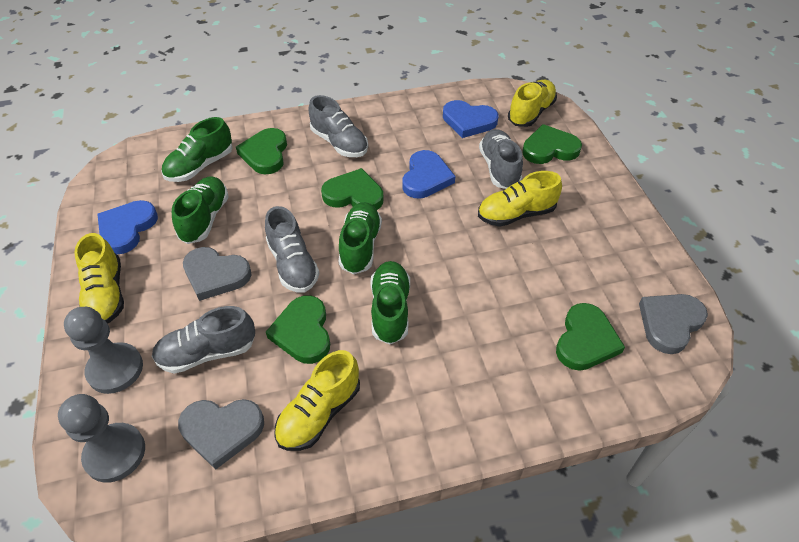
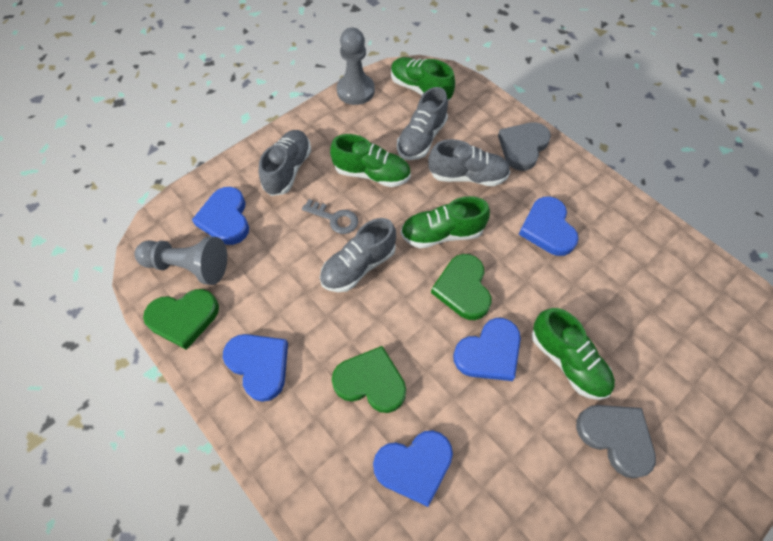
blue heart: 3 -> 5
green heart: 5 -> 3
grey heart: 3 -> 2
grey key: 0 -> 1
yellow shoe: 4 -> 0

